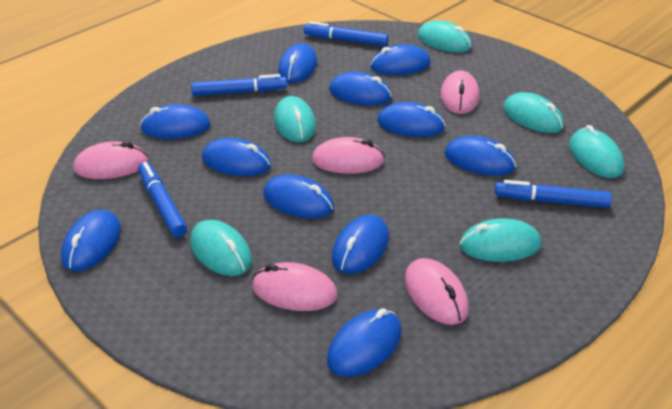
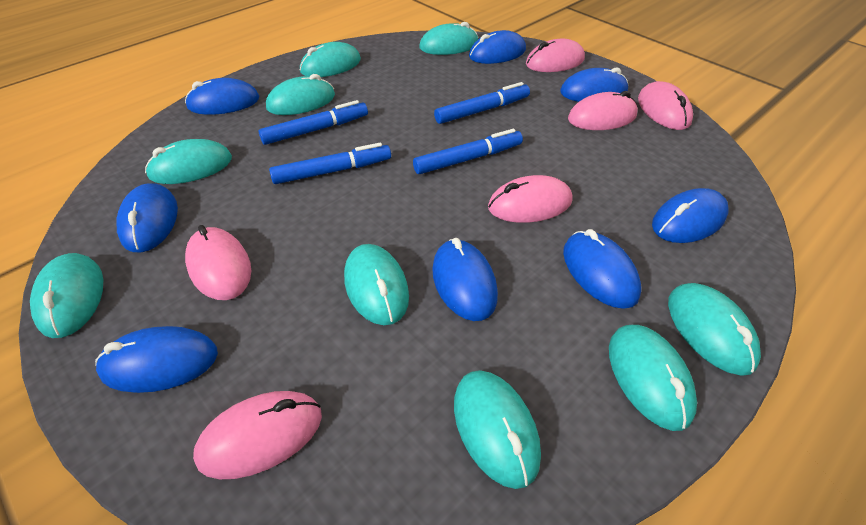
blue mouse: 11 -> 8
pink mouse: 5 -> 6
turquoise mouse: 6 -> 9

